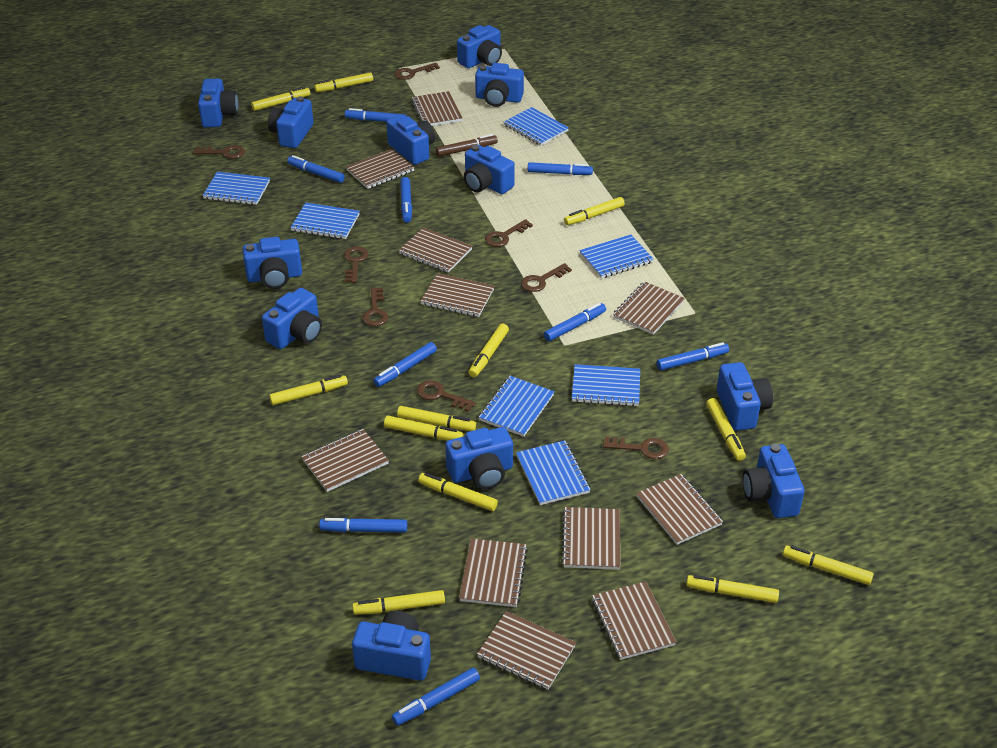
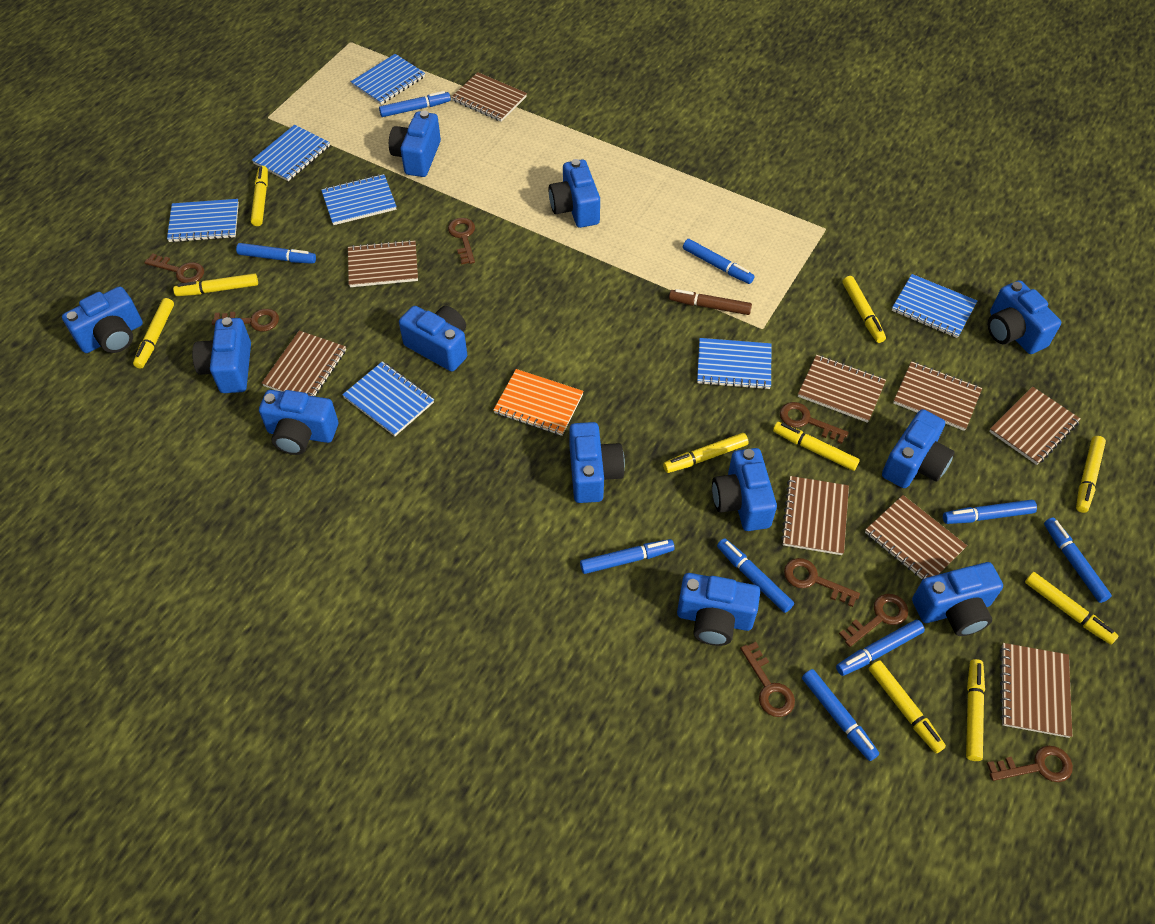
brown notebook: 11 -> 9
orange notebook: 0 -> 1
yellow marker: 12 -> 10

